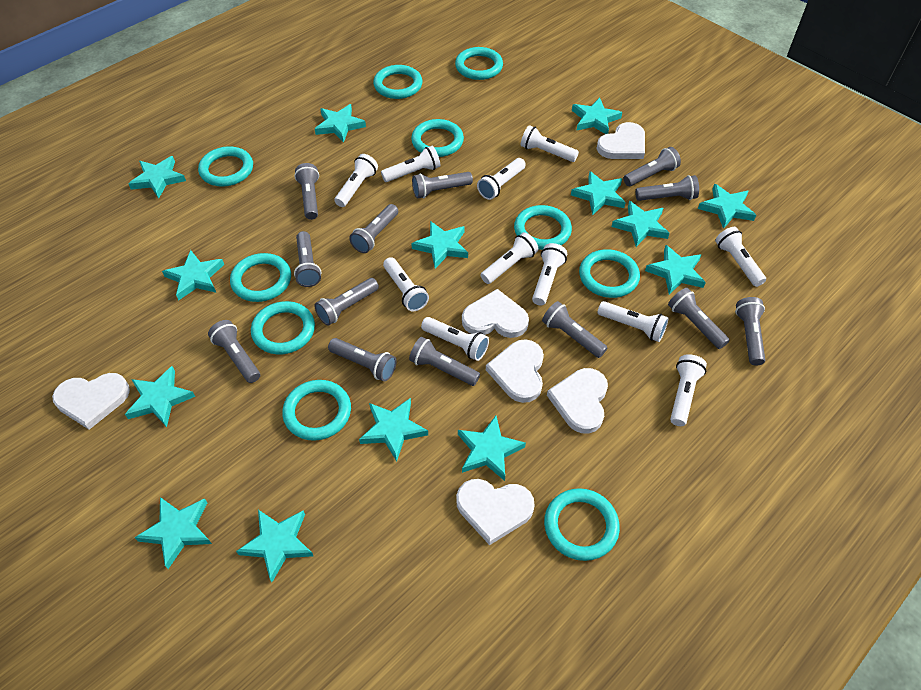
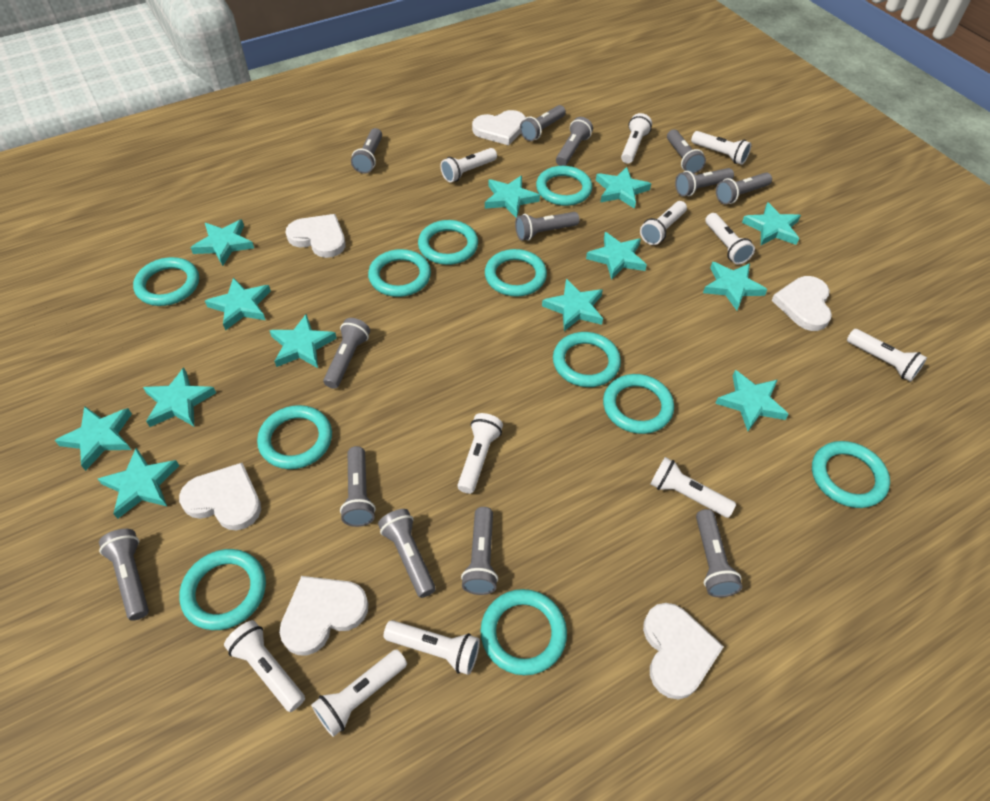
turquoise ring: 10 -> 11
turquoise star: 14 -> 13

